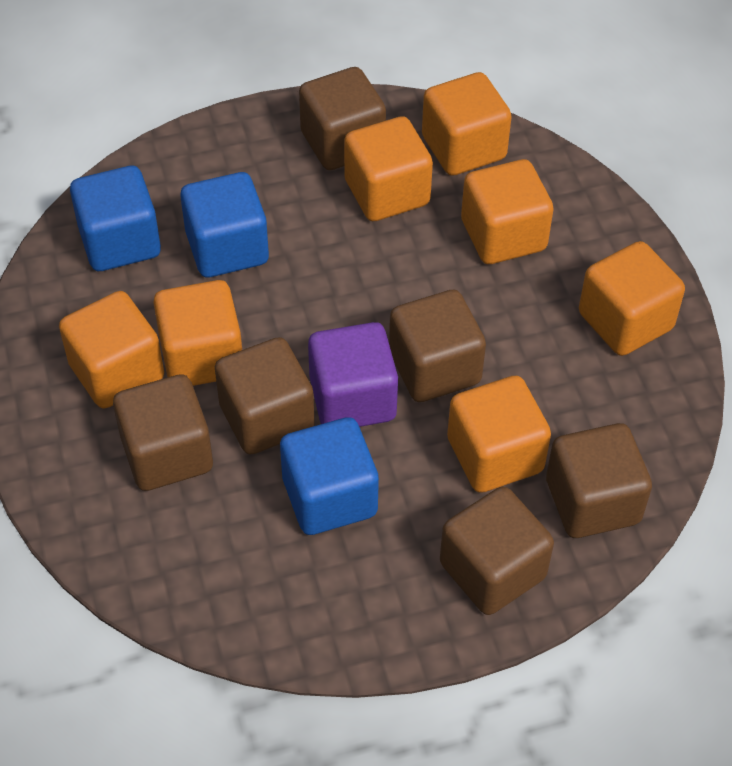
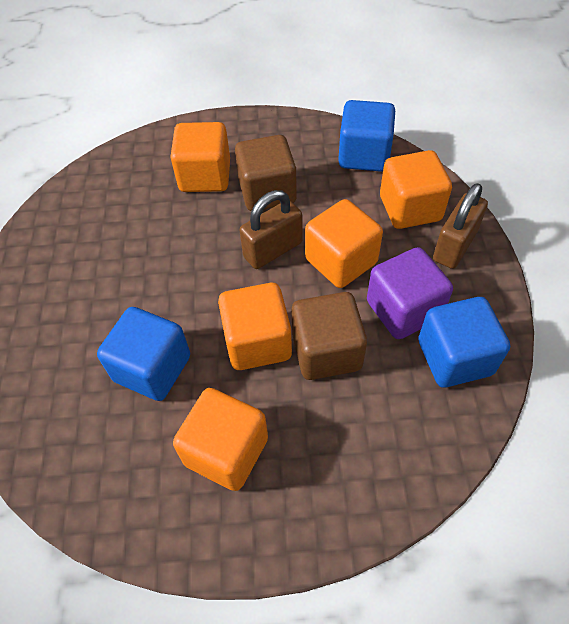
brown cube: 6 -> 2
brown padlock: 0 -> 2
orange cube: 7 -> 5

